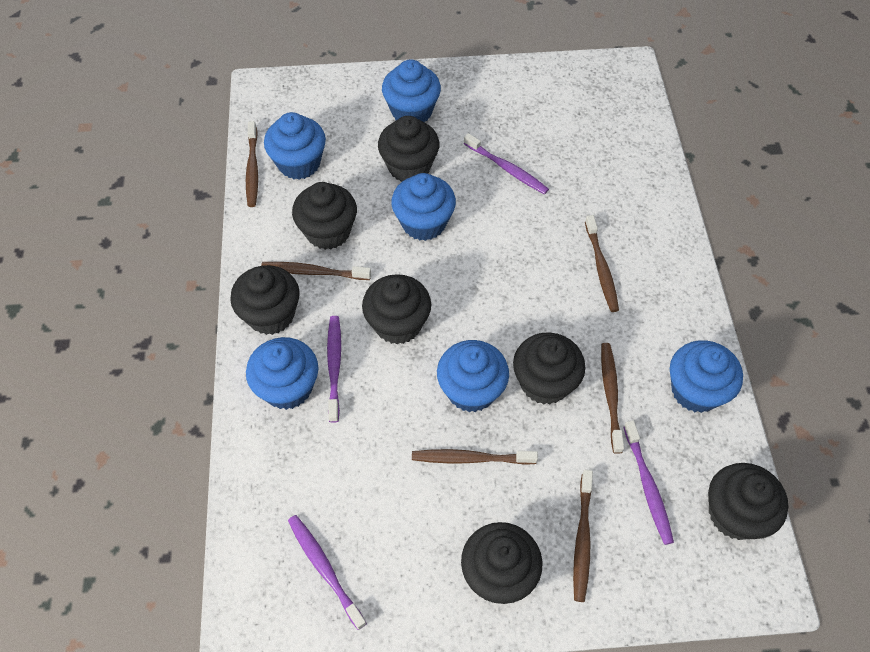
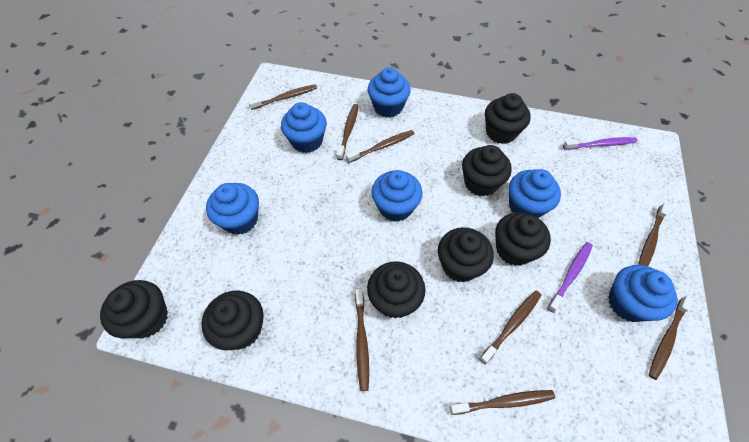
brown toothbrush: 6 -> 8
purple toothbrush: 4 -> 2

